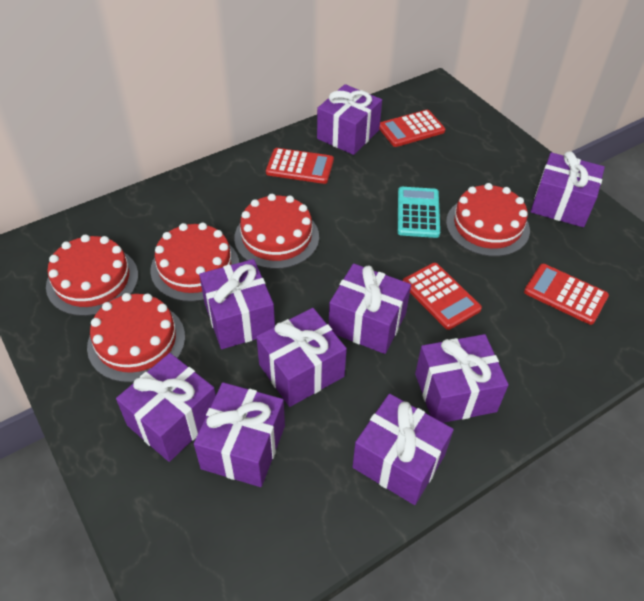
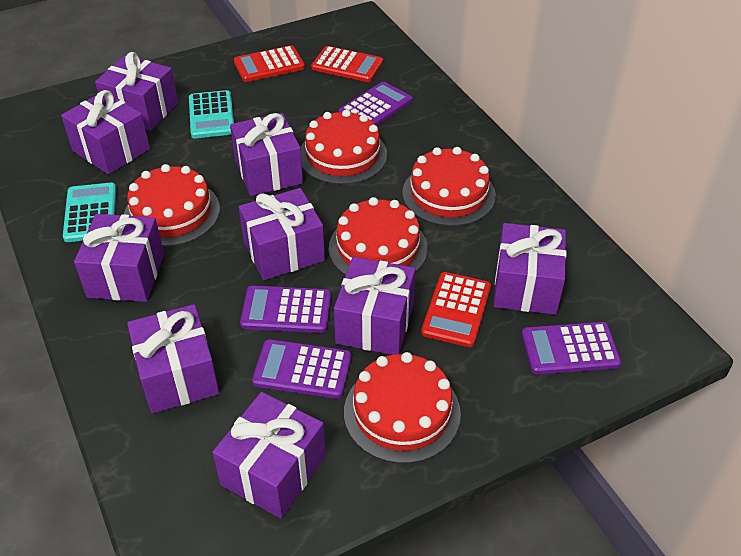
purple calculator: 0 -> 4
red calculator: 4 -> 3
turquoise calculator: 1 -> 2

